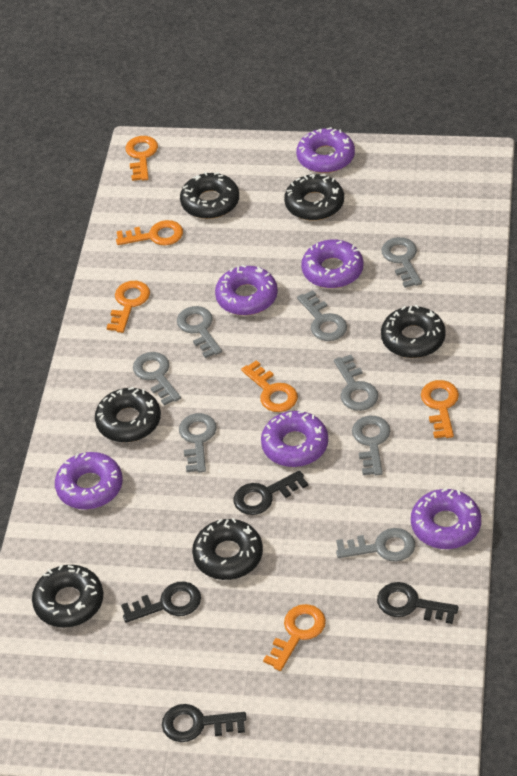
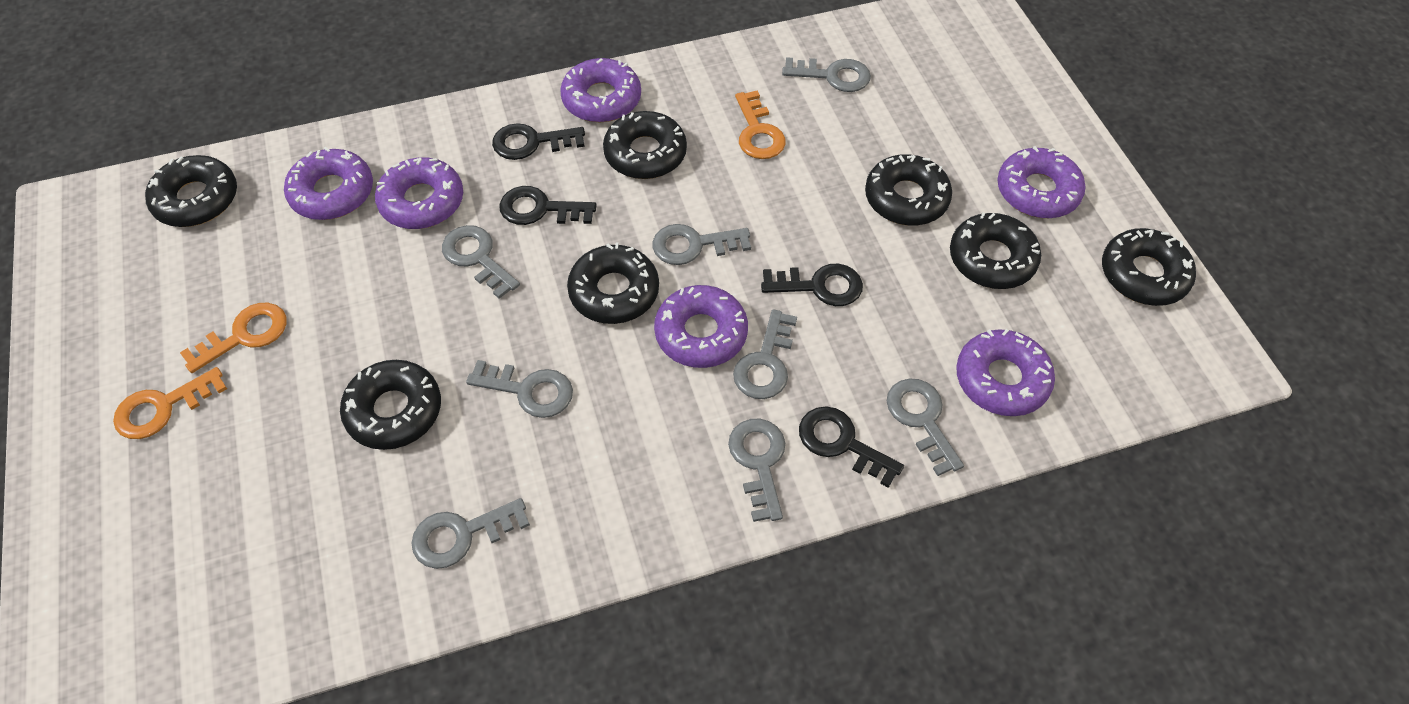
black donut: 6 -> 7
orange key: 6 -> 3

